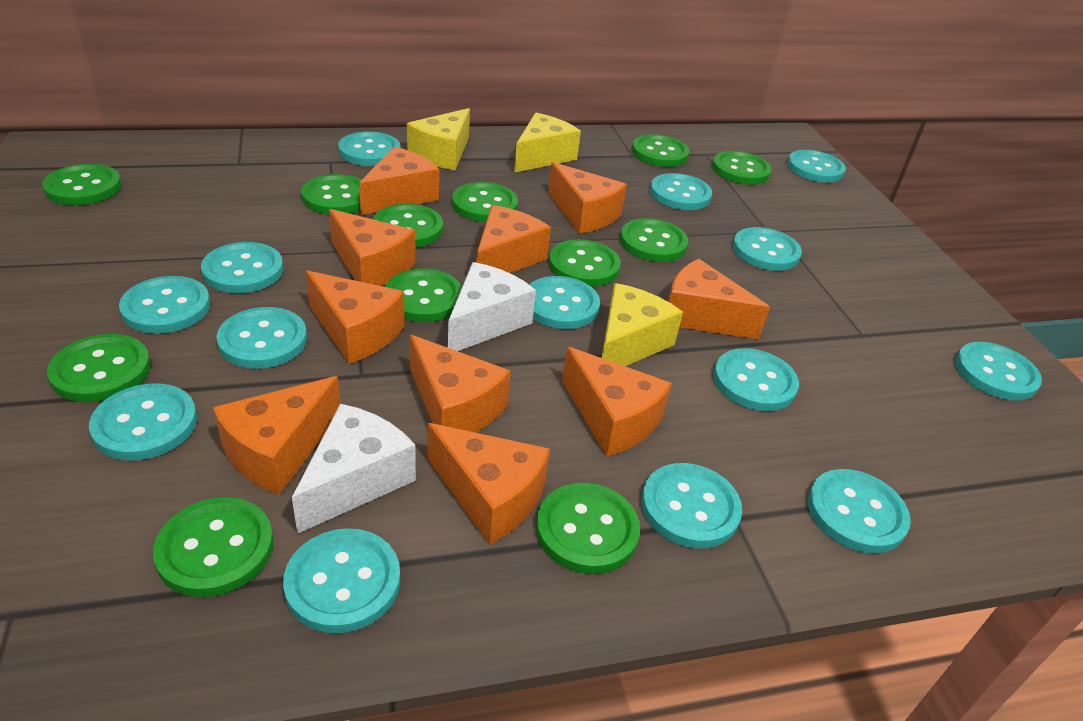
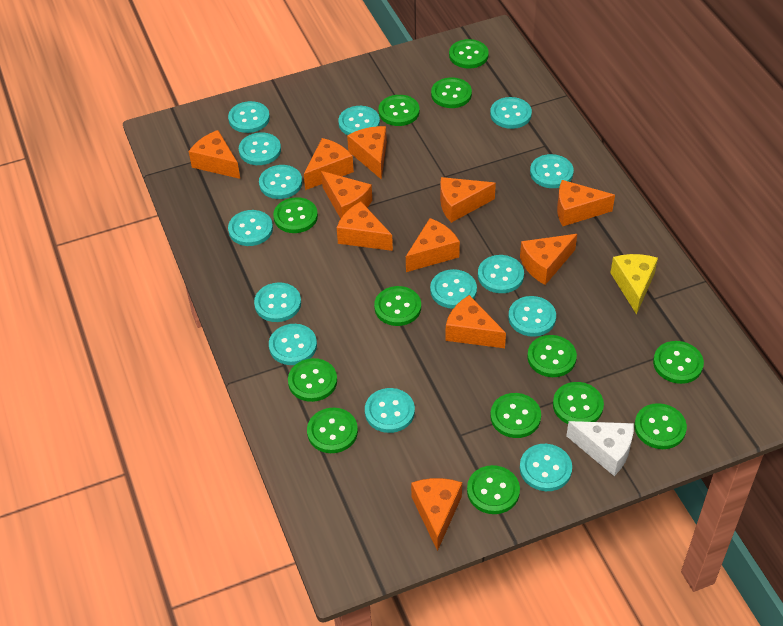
green button: 12 -> 13
orange cheese: 10 -> 11
white cheese: 2 -> 1
yellow cheese: 3 -> 1

